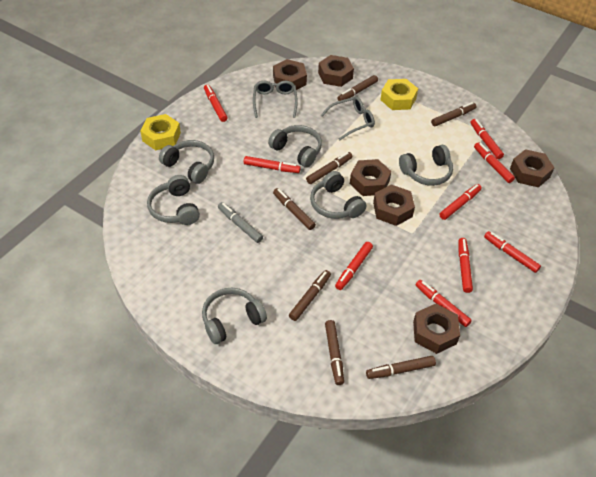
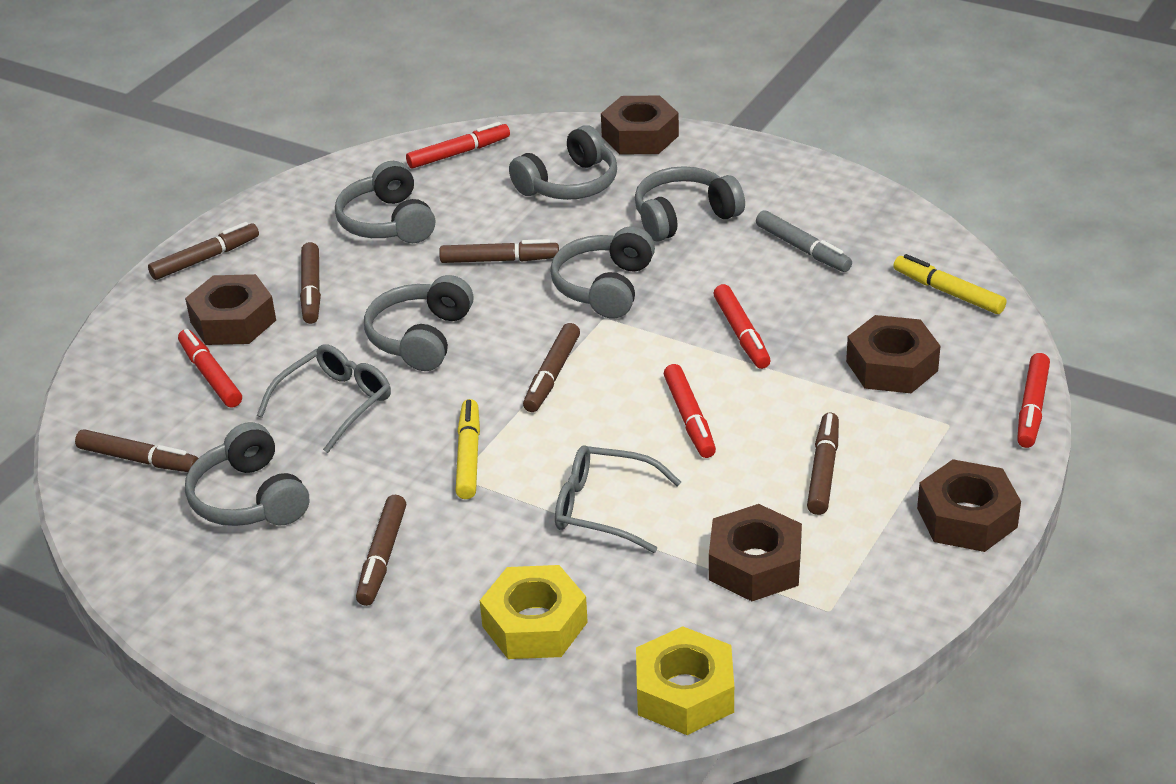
brown nut: 6 -> 5
red marker: 9 -> 5
yellow marker: 0 -> 2

